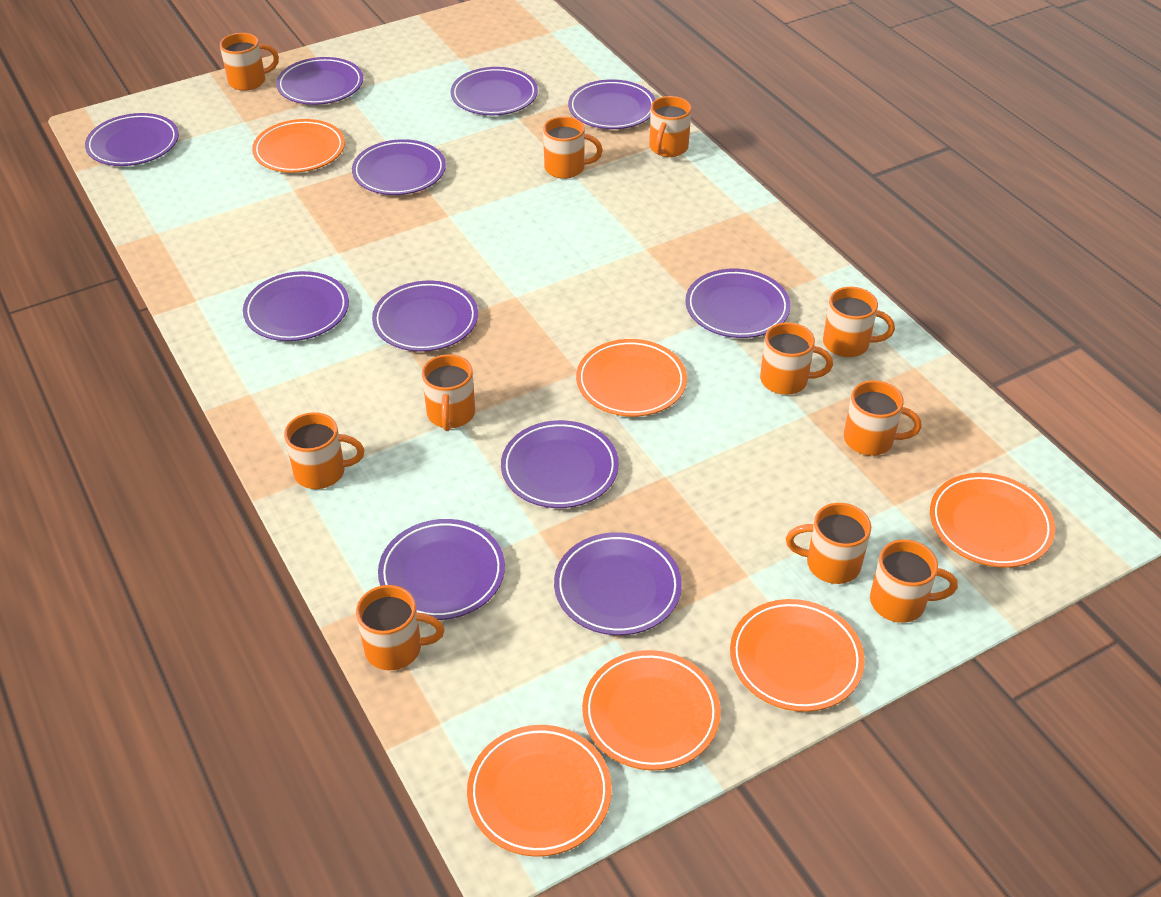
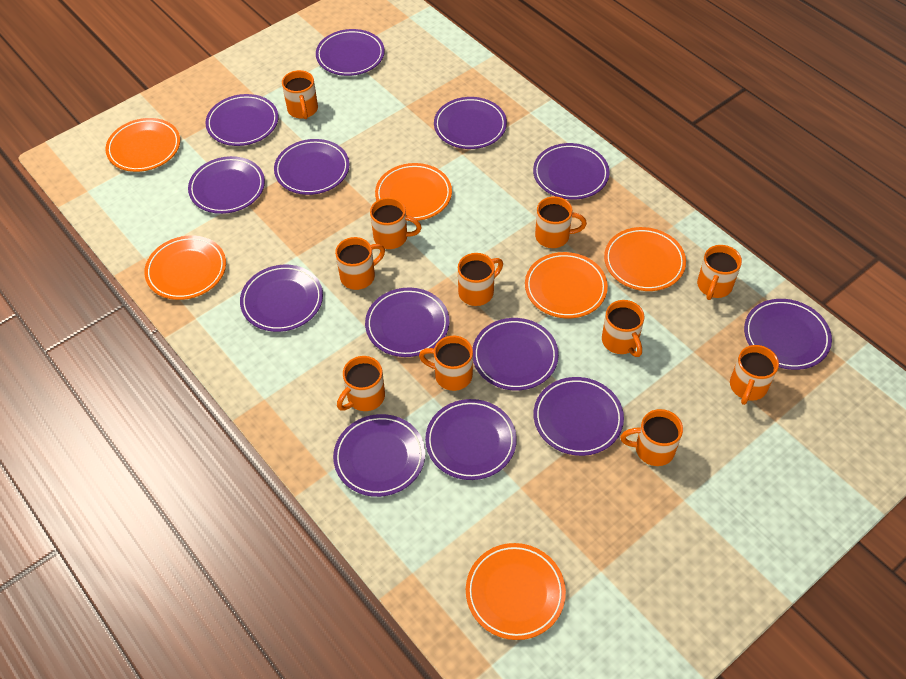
purple plate: 11 -> 13

